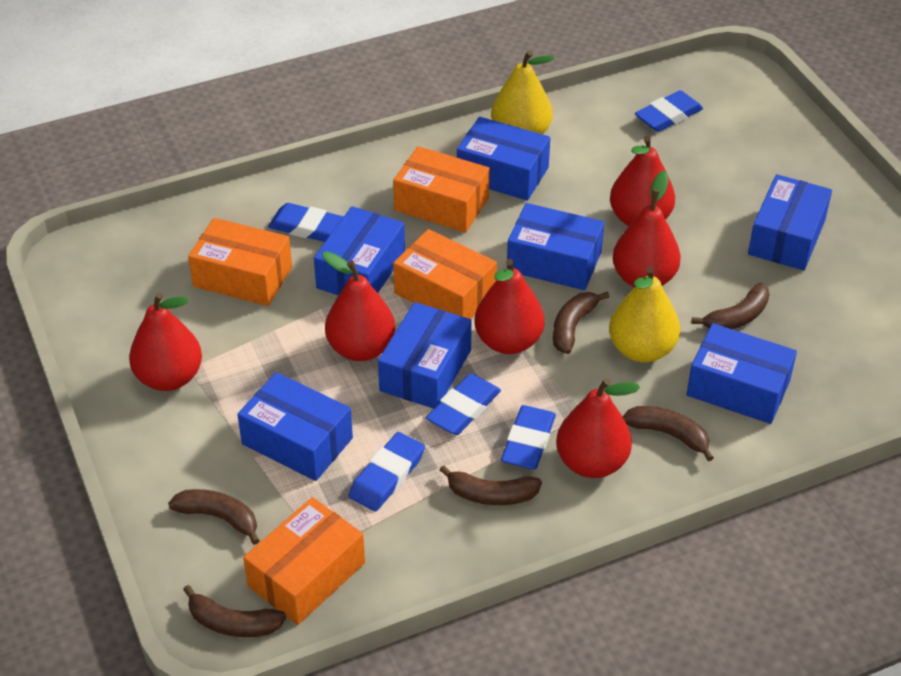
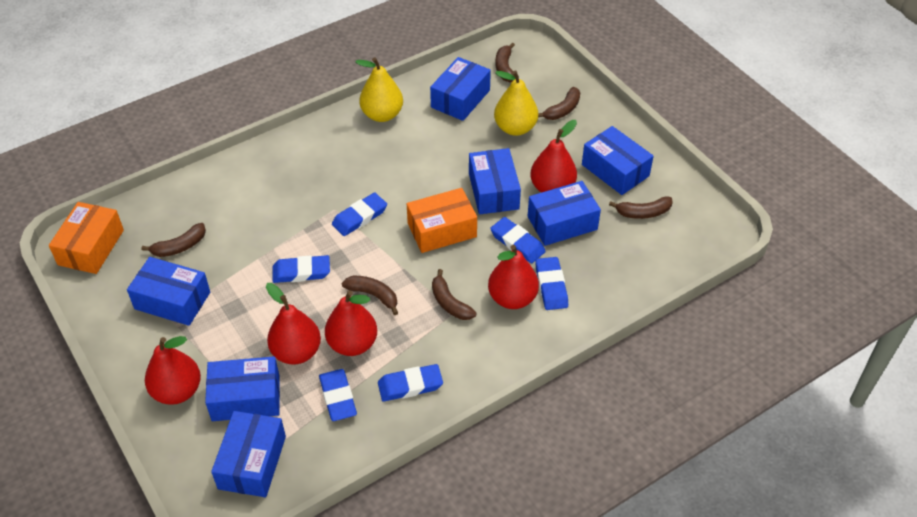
blue eraser: 5 -> 6
orange box: 4 -> 2
red pear: 6 -> 5

